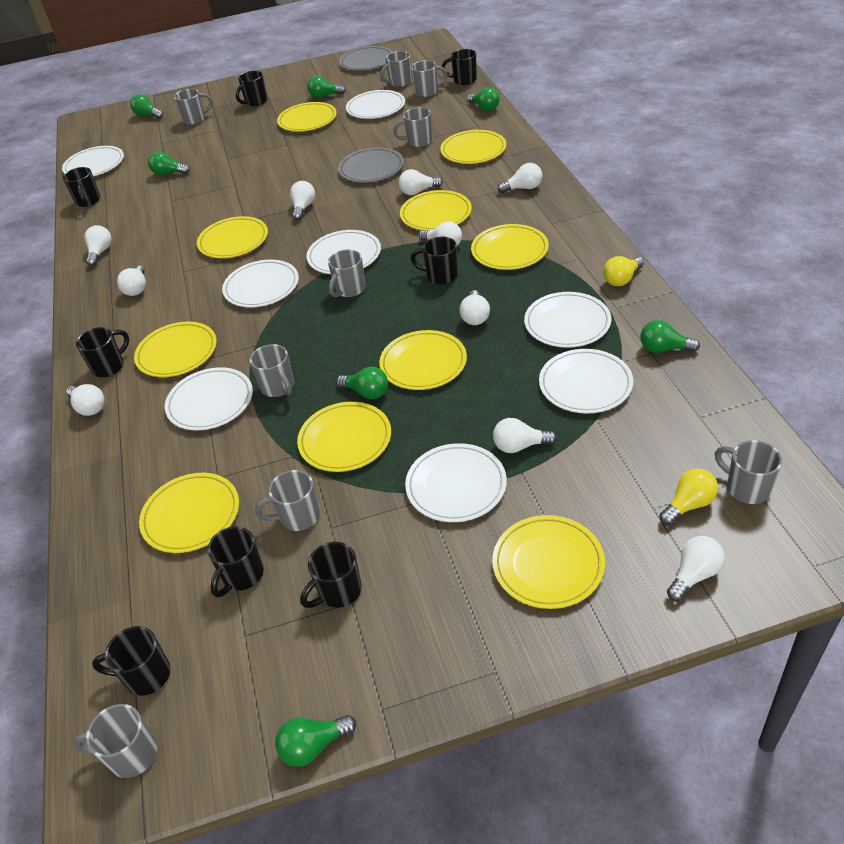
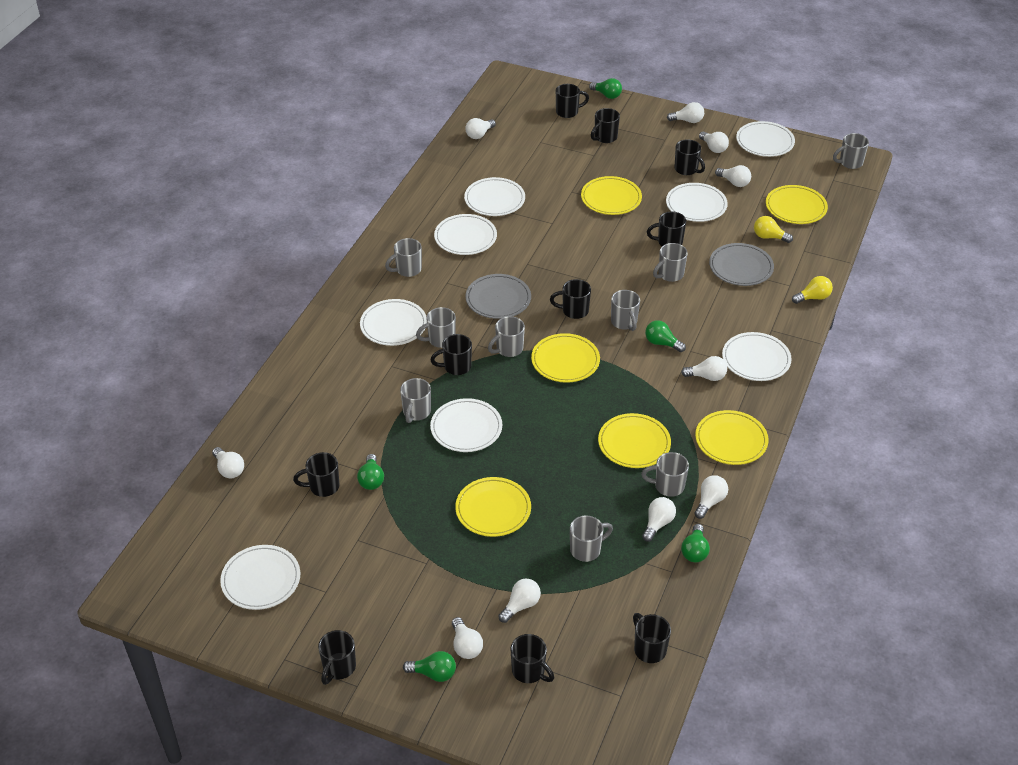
black mug: 8 -> 10
green light bulb: 7 -> 5
yellow plate: 10 -> 6

